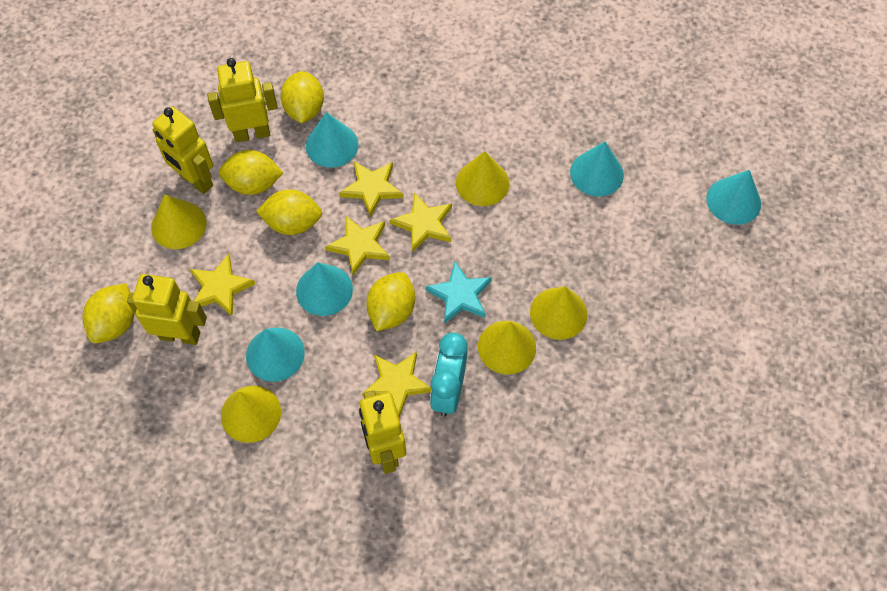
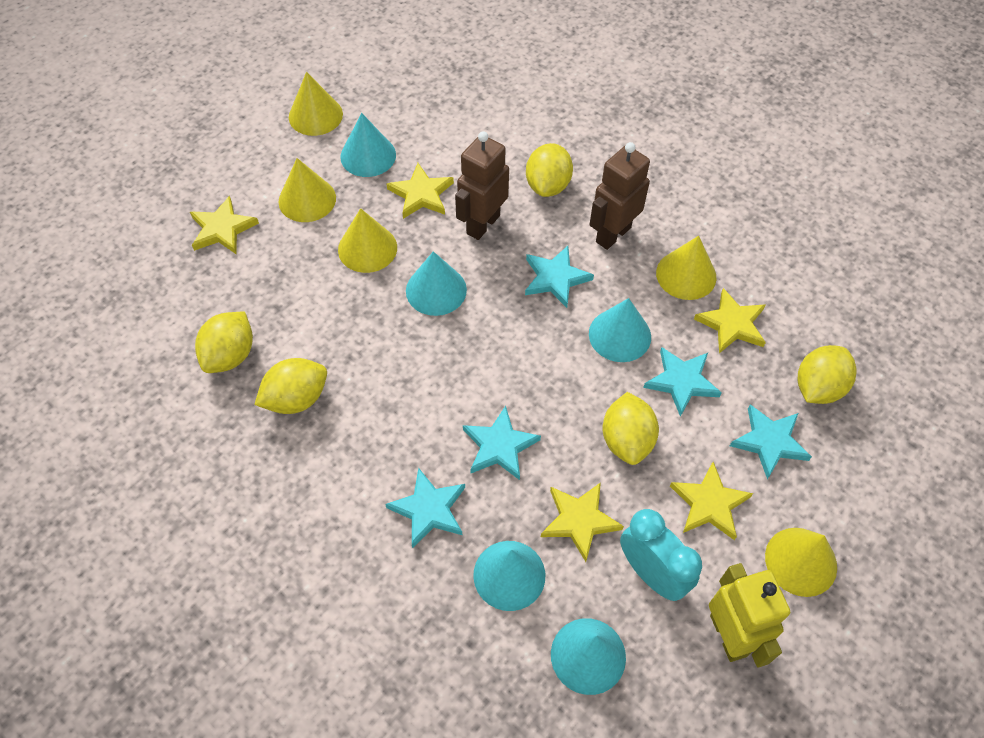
brown robot: 0 -> 2
turquoise star: 1 -> 5
yellow robot: 4 -> 1

